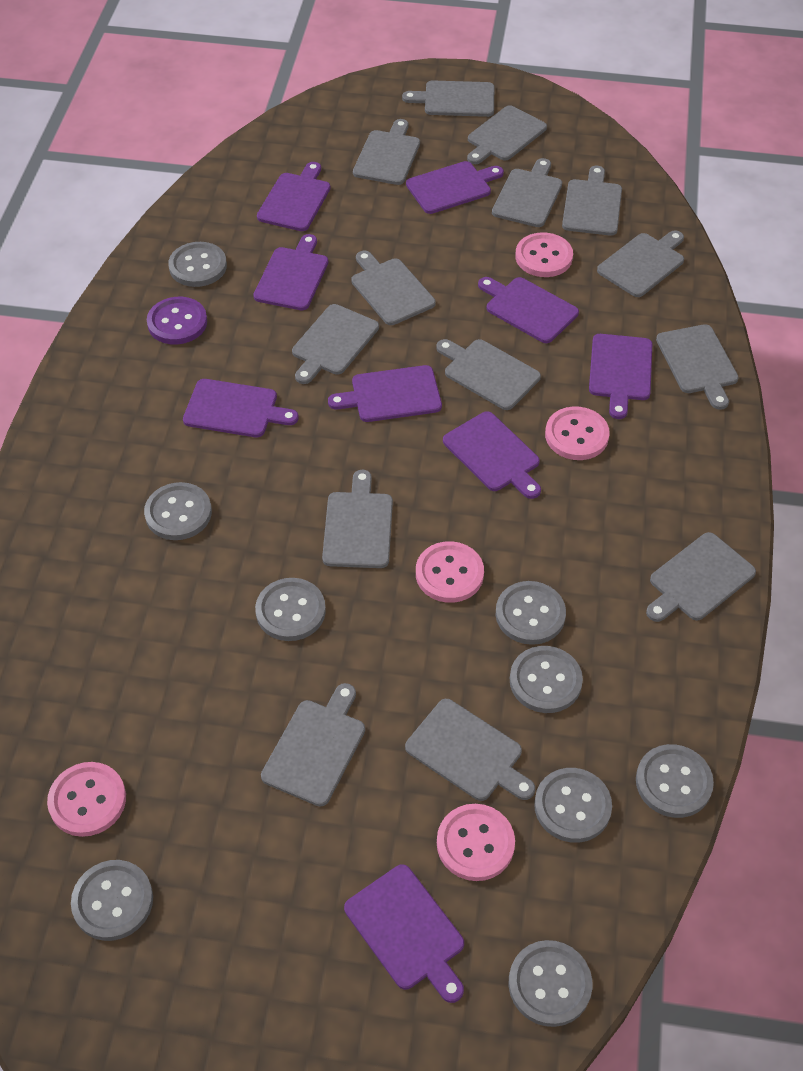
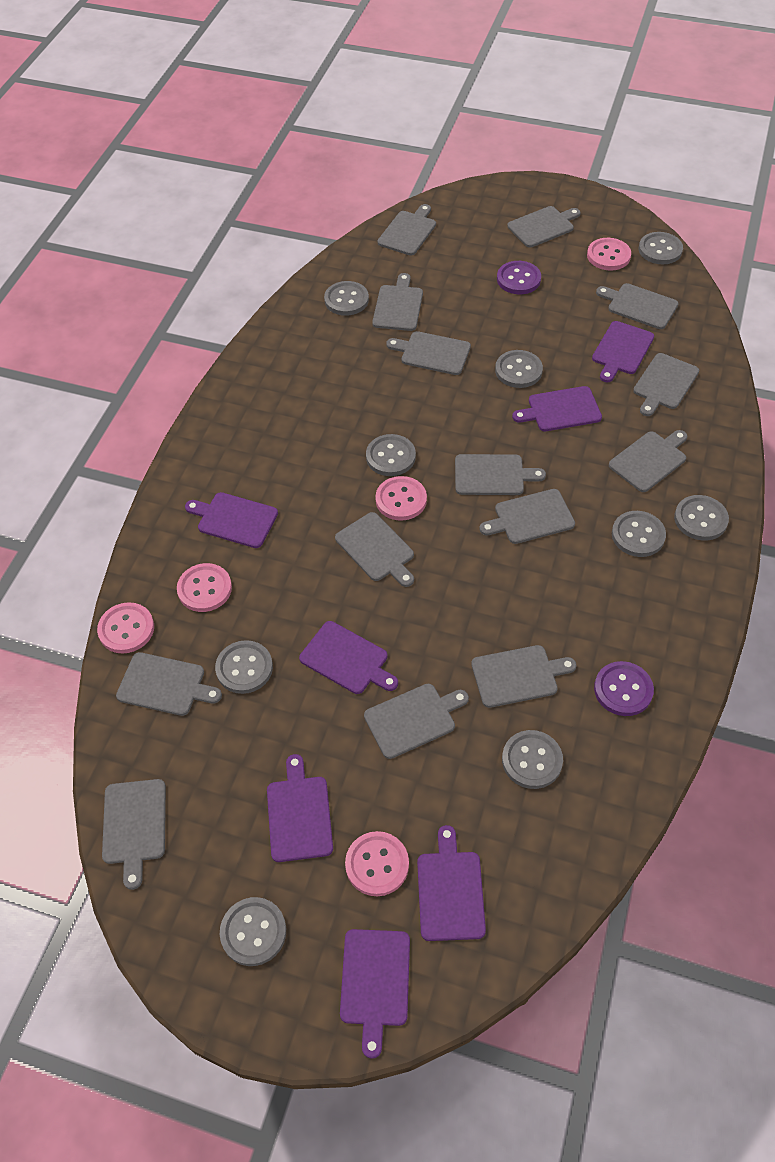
purple button: 1 -> 2
purple cutting board: 9 -> 7

